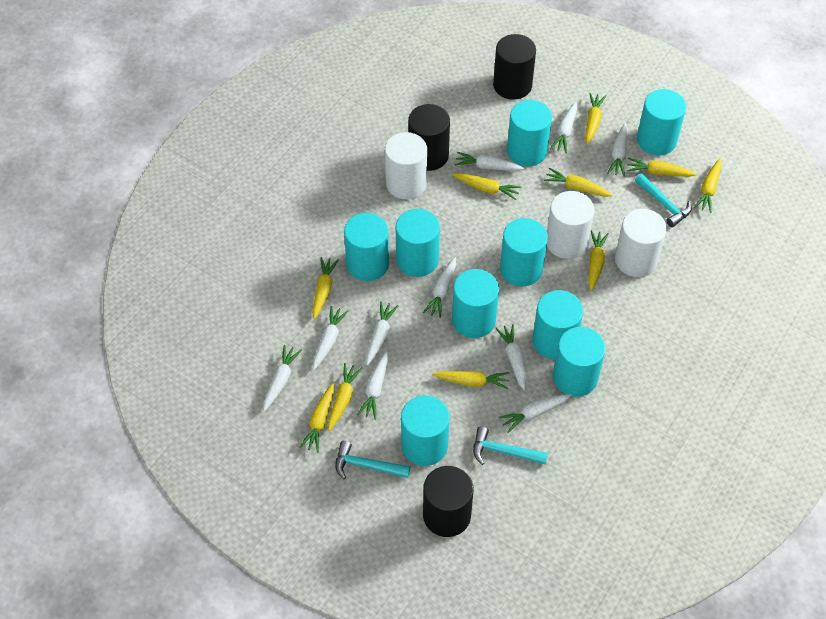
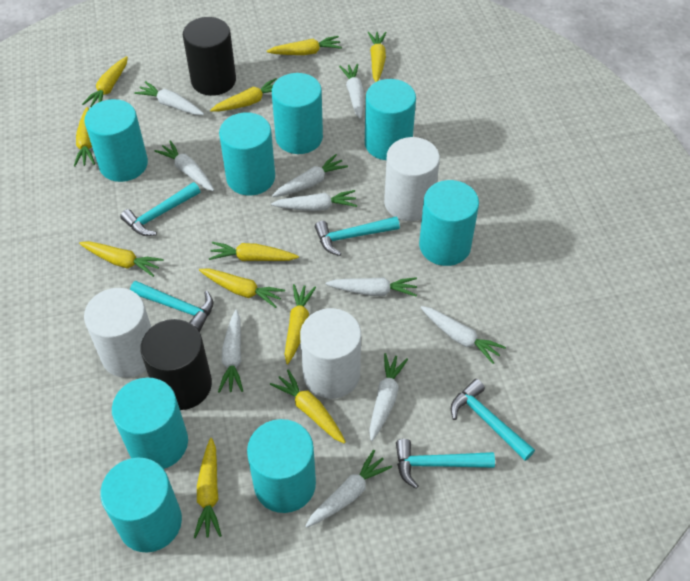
black cylinder: 3 -> 2
turquoise cylinder: 9 -> 8
turquoise hammer: 3 -> 5
yellow carrot: 10 -> 11

